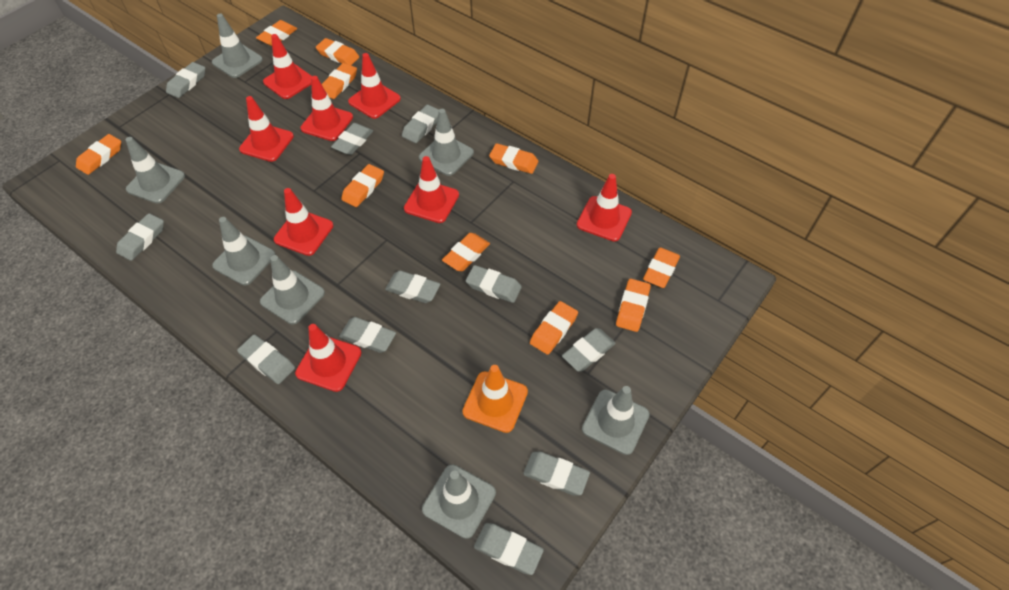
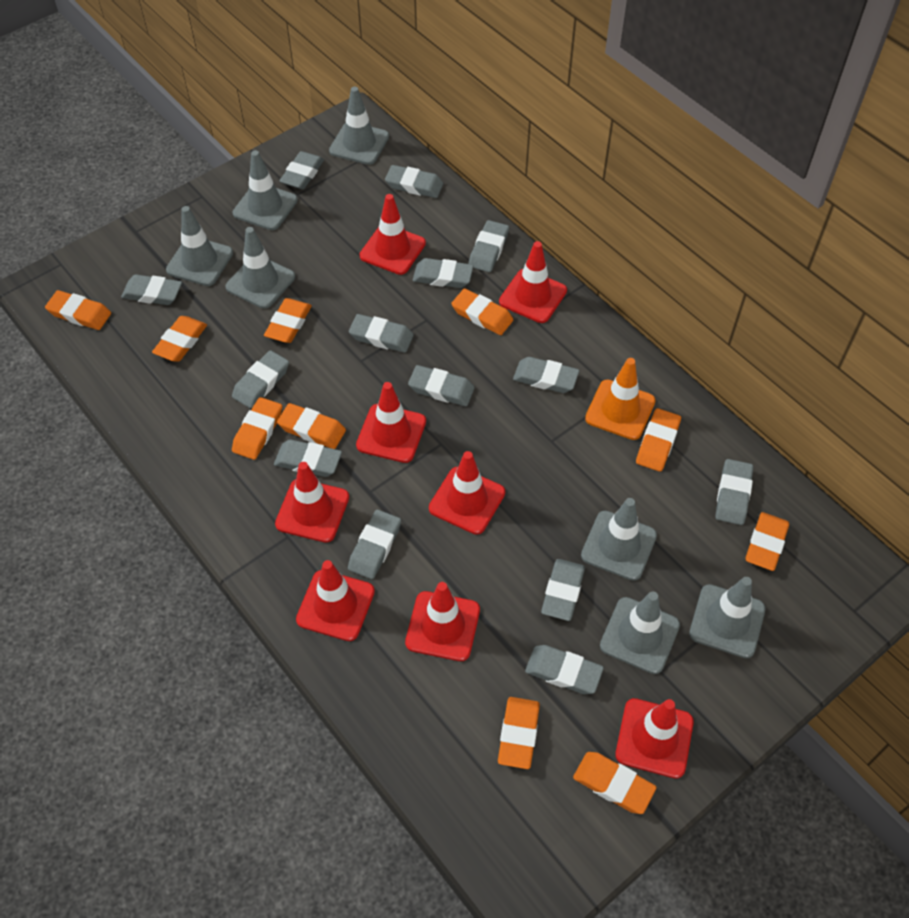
grey eraser: 11 -> 14

